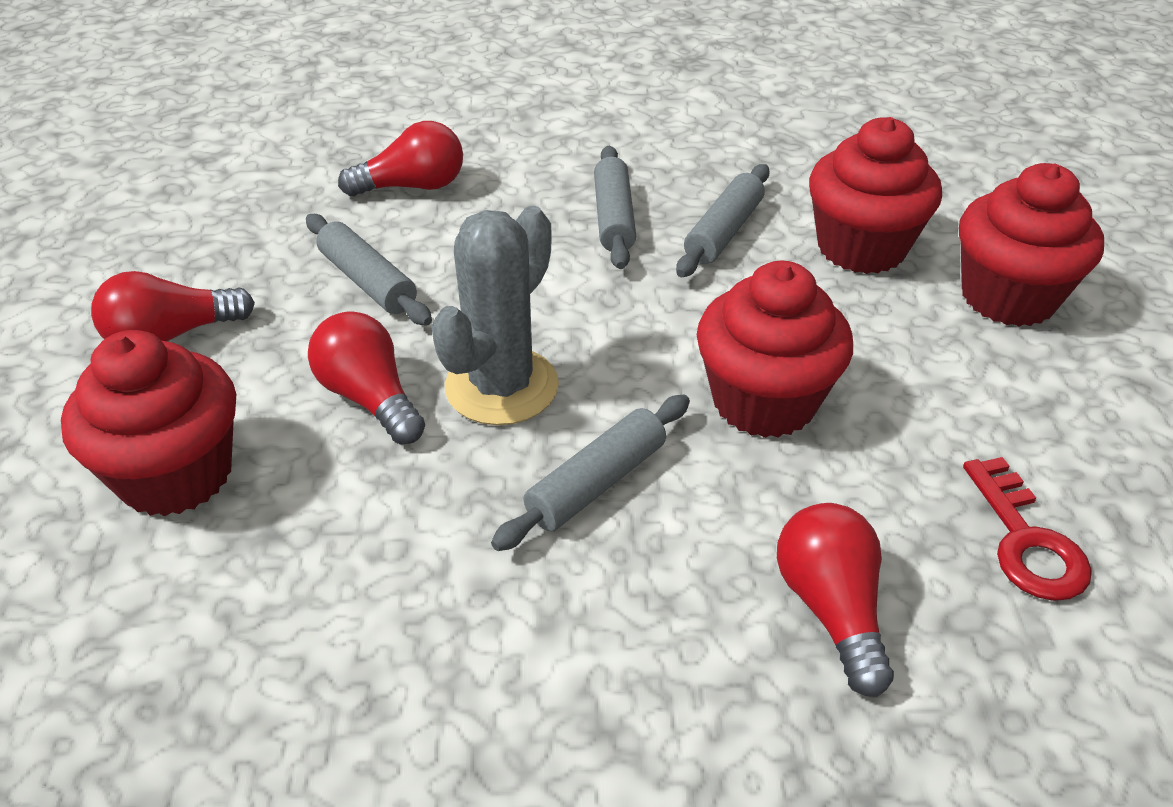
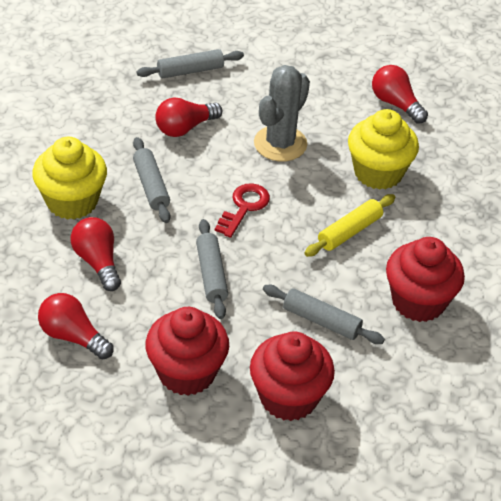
red cupcake: 4 -> 3
yellow cupcake: 0 -> 2
yellow rolling pin: 0 -> 1

